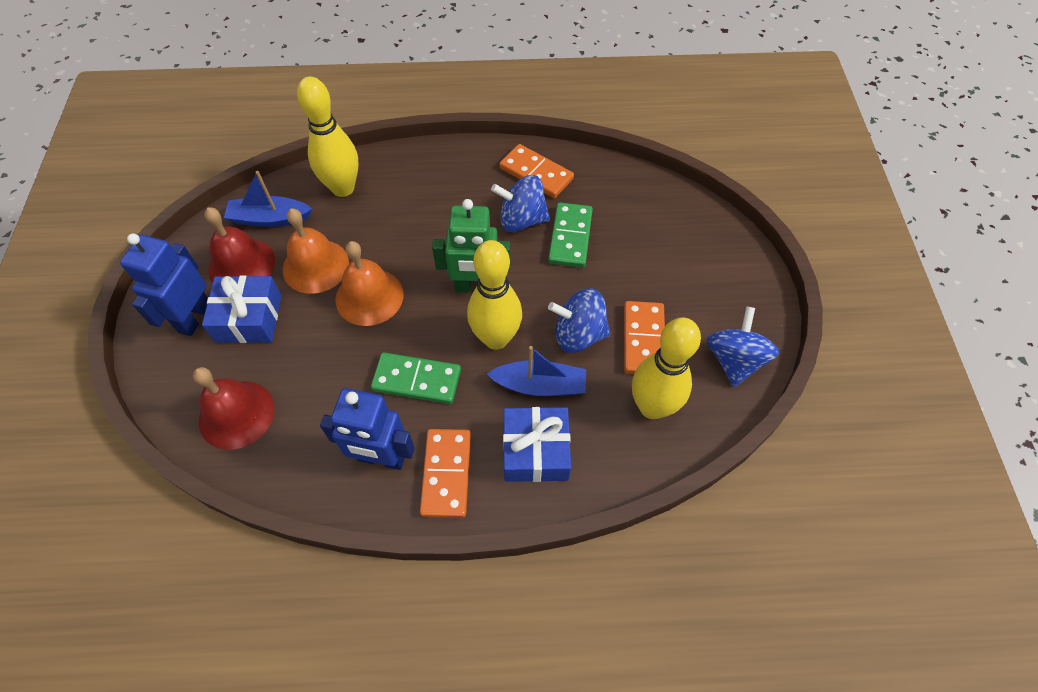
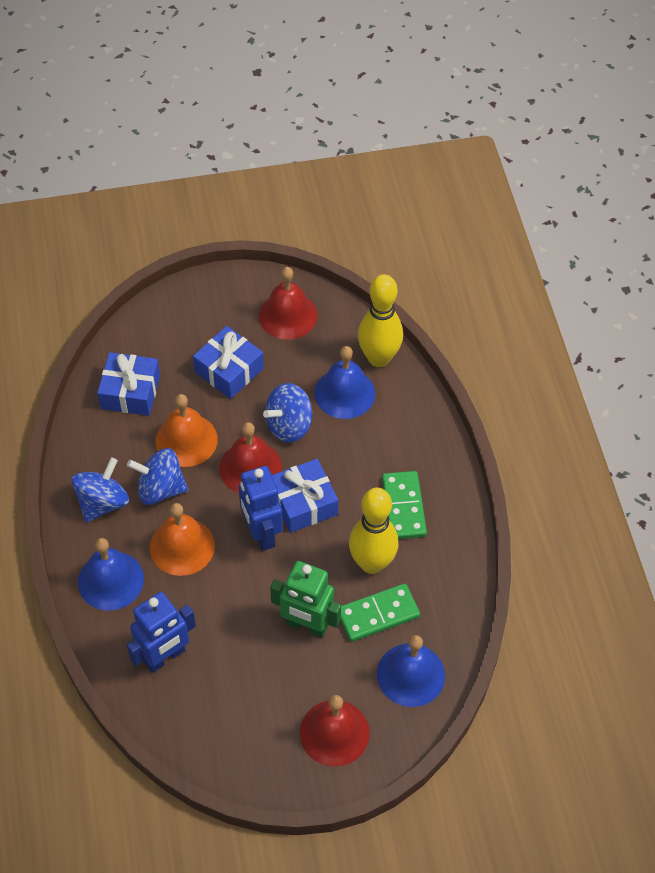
blue bell: 0 -> 3
blue boat: 2 -> 0
blue gift: 2 -> 3
orange domino: 3 -> 0
red bell: 2 -> 3
yellow bowling pin: 3 -> 2

